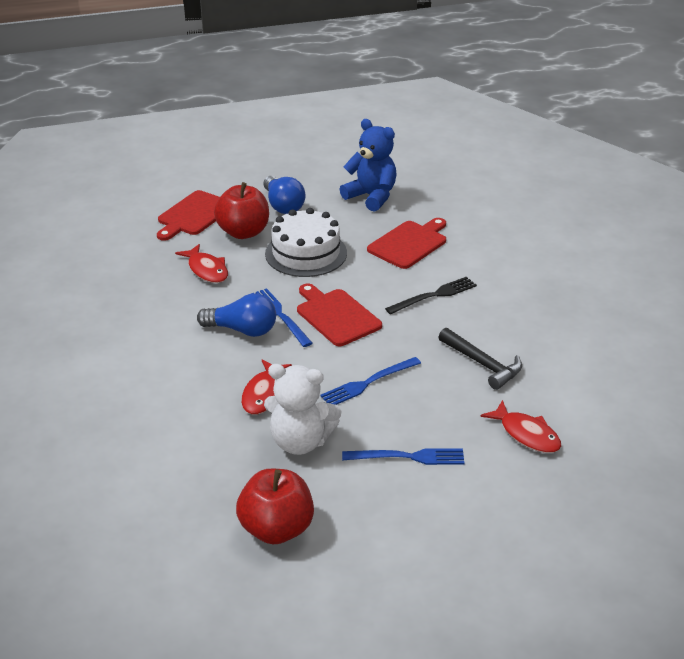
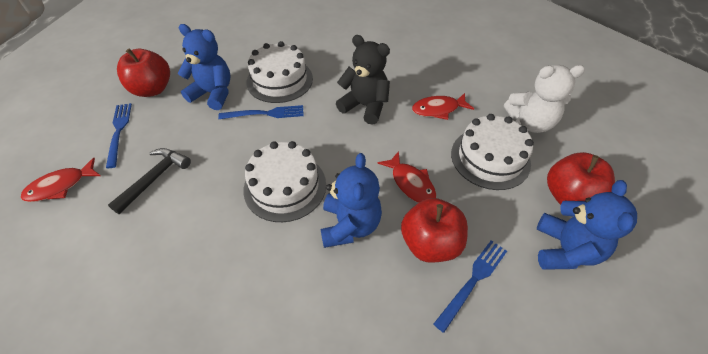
black fork: 1 -> 0
black teddy bear: 0 -> 1
blue light bulb: 2 -> 0
blue teddy bear: 1 -> 3
red apple: 2 -> 3
red cutting board: 3 -> 0
white cake: 1 -> 3

